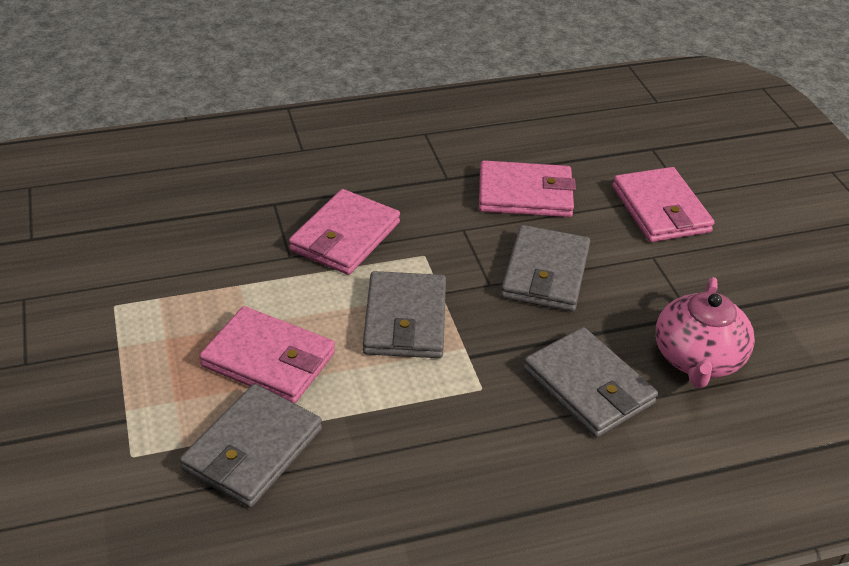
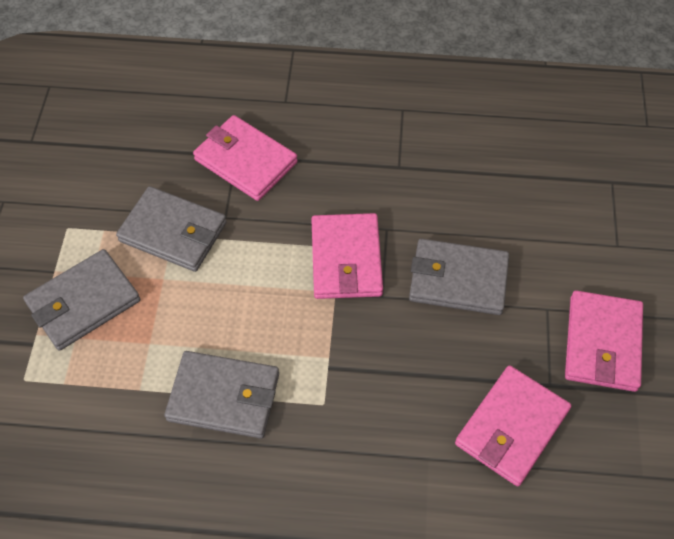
pink teapot: 1 -> 0

